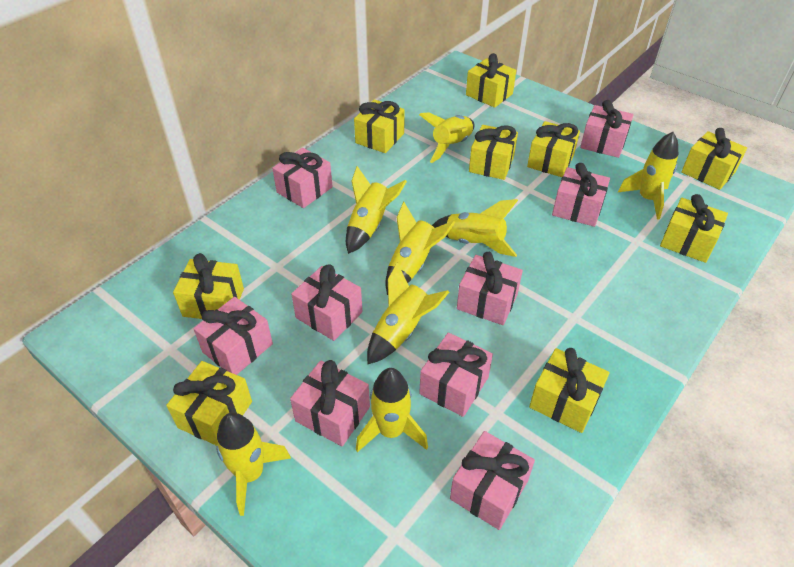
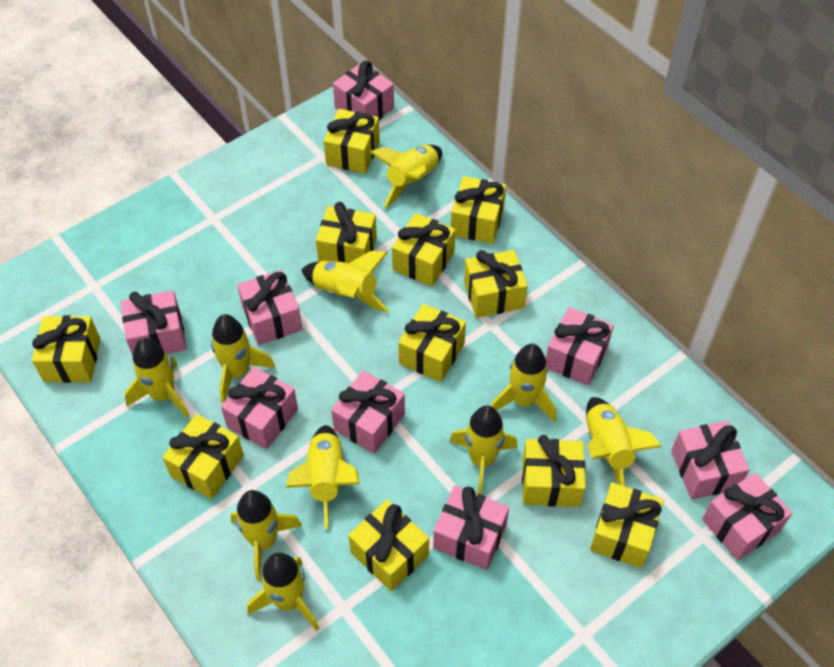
yellow gift: 9 -> 11
yellow rocket: 8 -> 10

